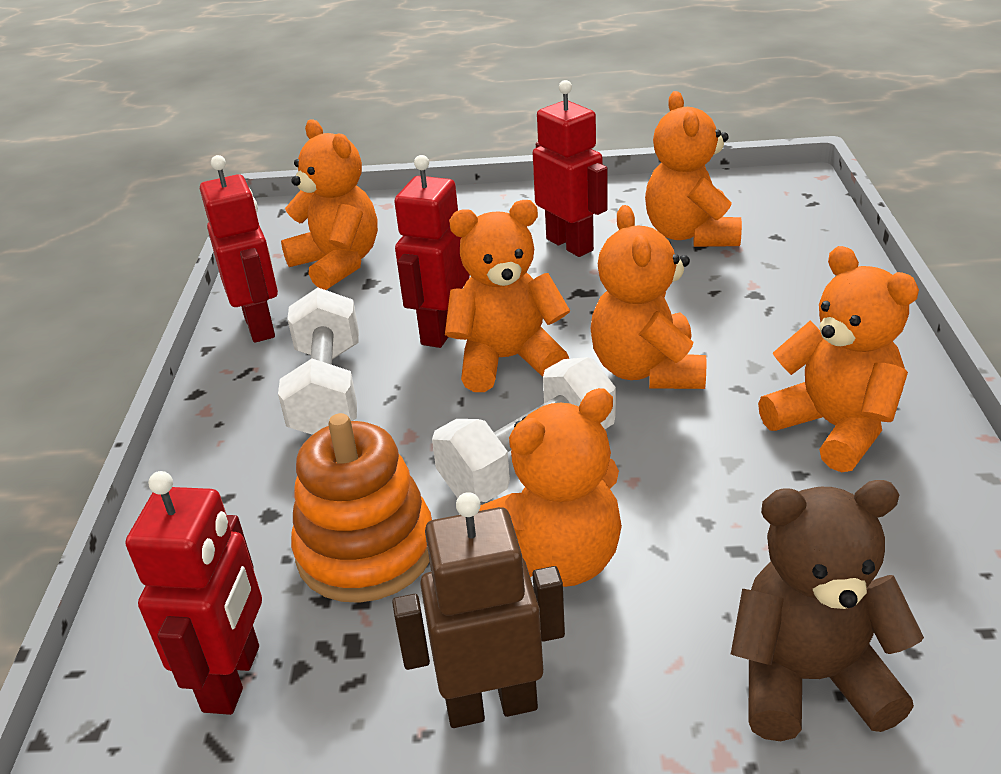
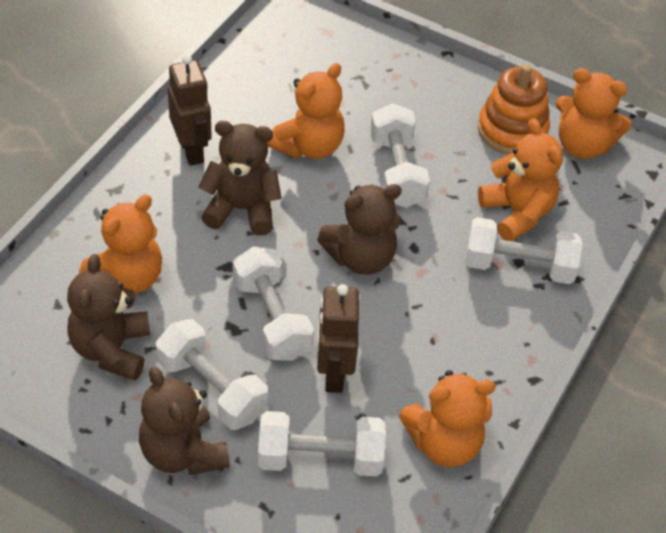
brown robot: 1 -> 2
brown teddy bear: 1 -> 4
orange teddy bear: 6 -> 5
red robot: 4 -> 0
white dumbbell: 2 -> 5

